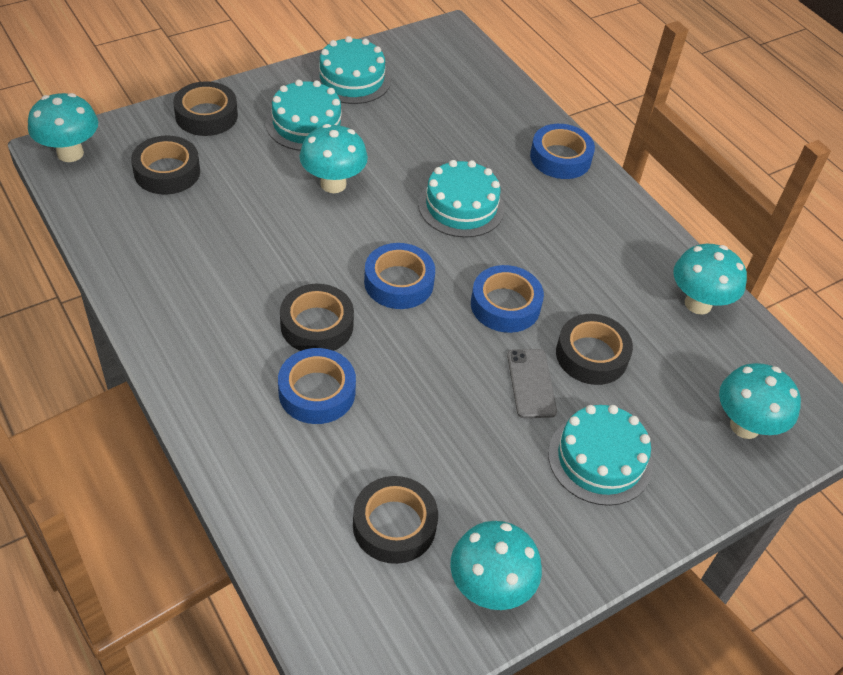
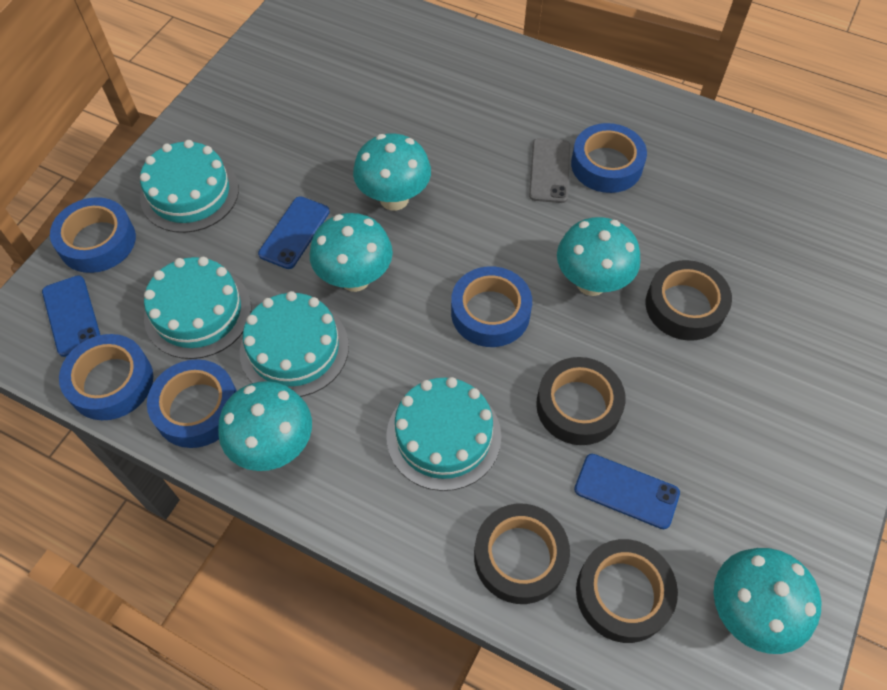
black tape: 5 -> 4
blue phone: 0 -> 3
blue tape: 4 -> 5

